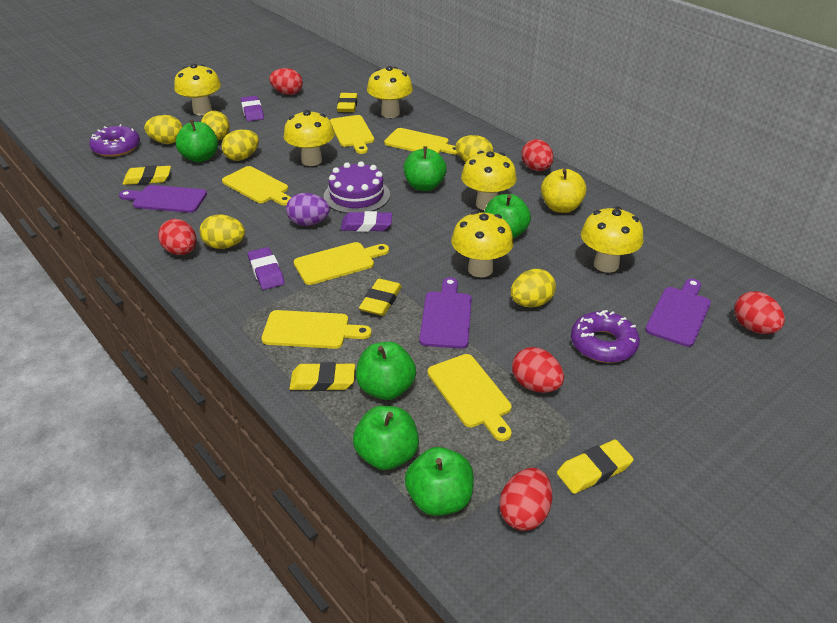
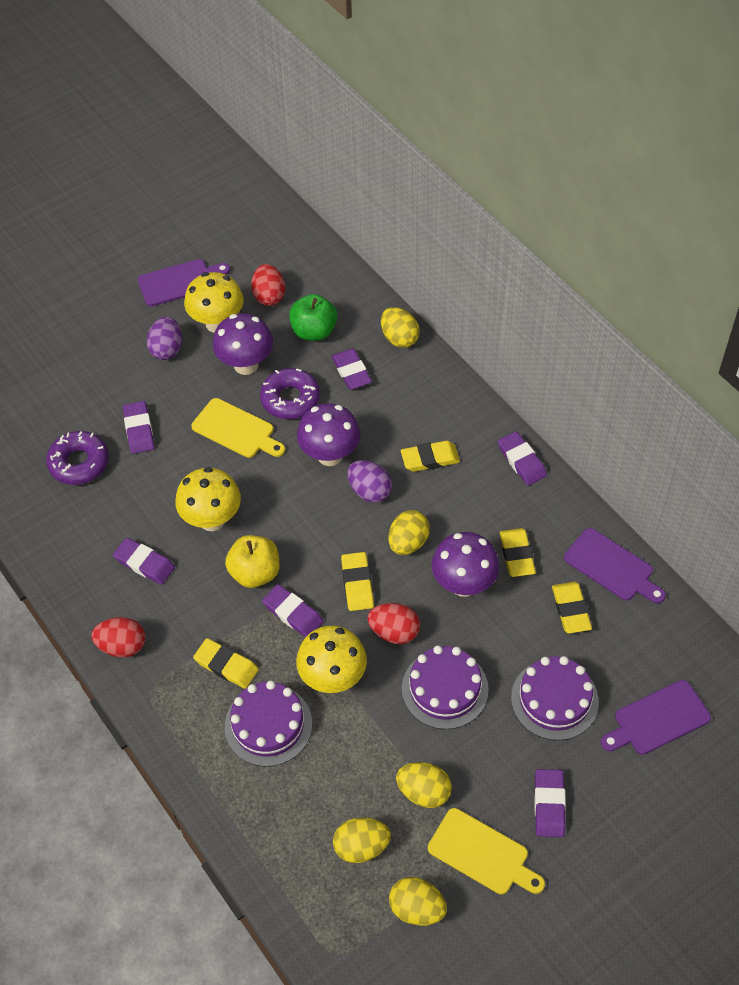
green apple: 6 -> 1
purple cake: 1 -> 3
purple egg: 1 -> 2
purple eraser: 3 -> 6
purple mushroom: 0 -> 3
red egg: 6 -> 3
yellow cutting board: 6 -> 2
yellow egg: 6 -> 5
yellow mushroom: 6 -> 3

